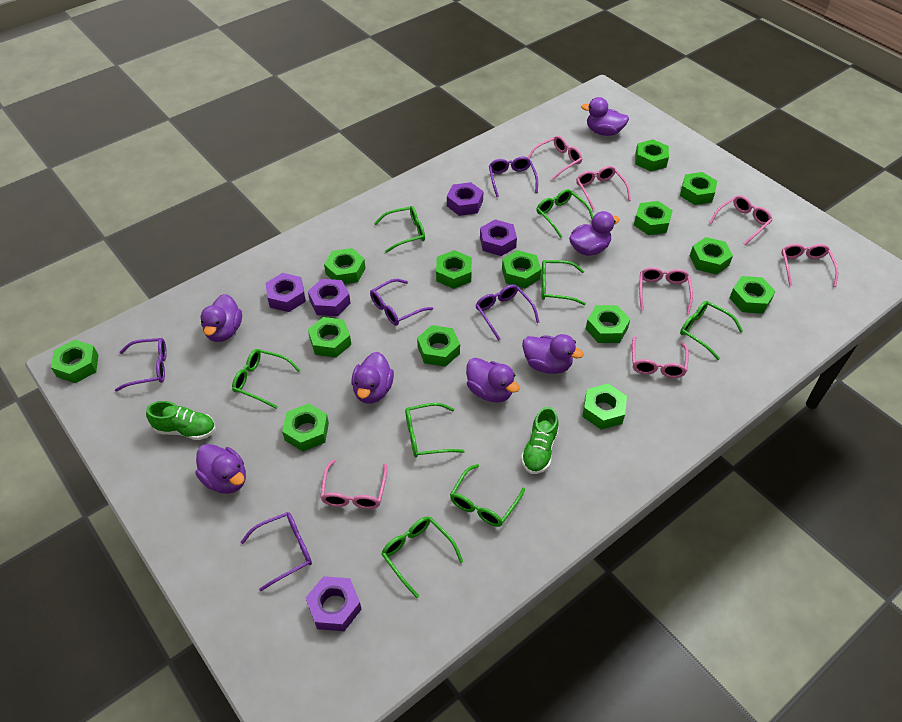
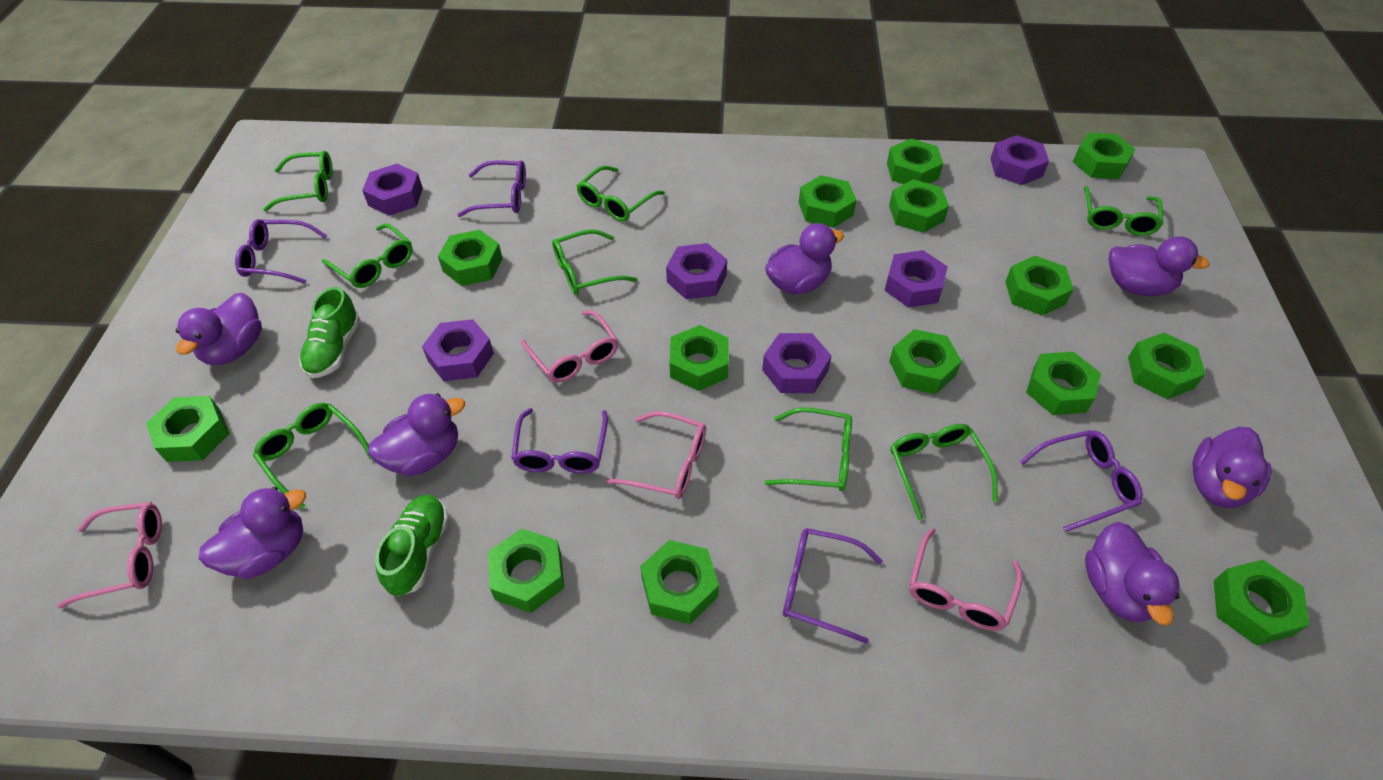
pink glasses: 7 -> 4
purple nut: 5 -> 6

